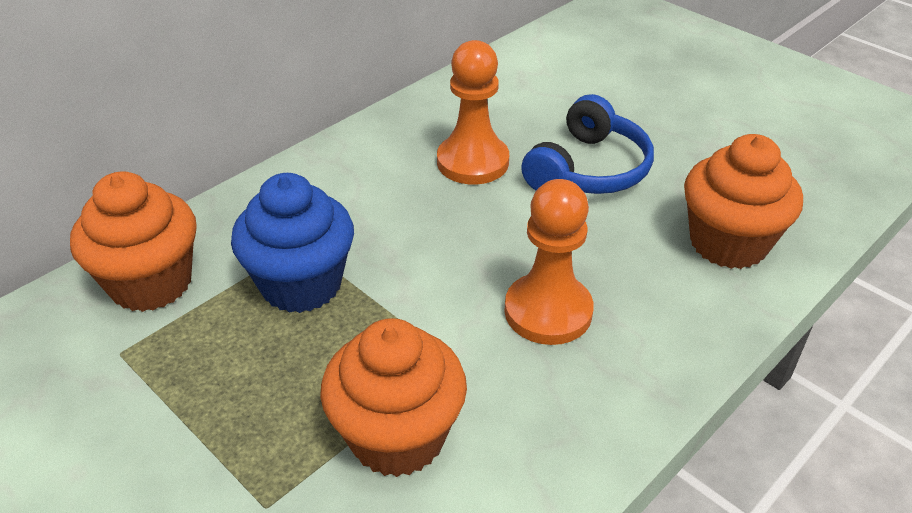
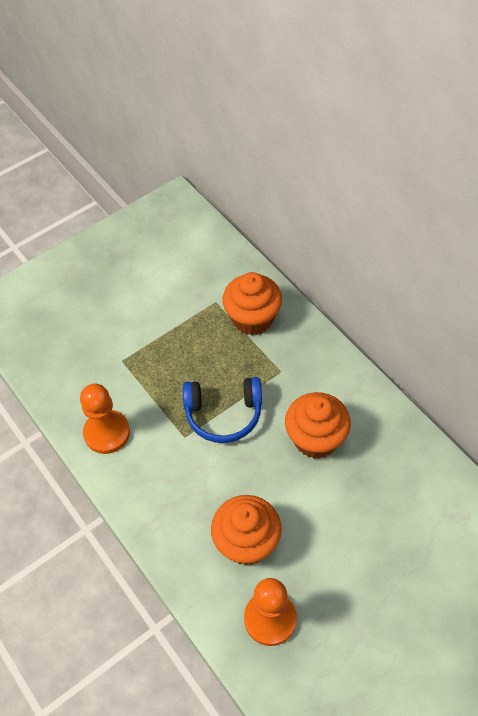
blue cupcake: 1 -> 0

